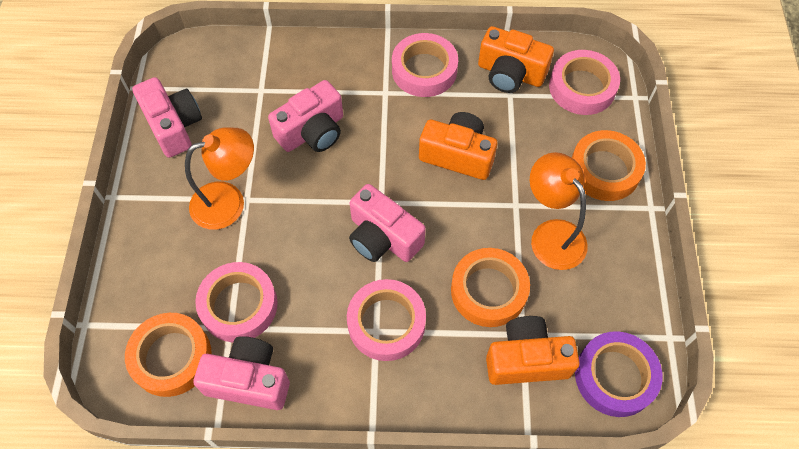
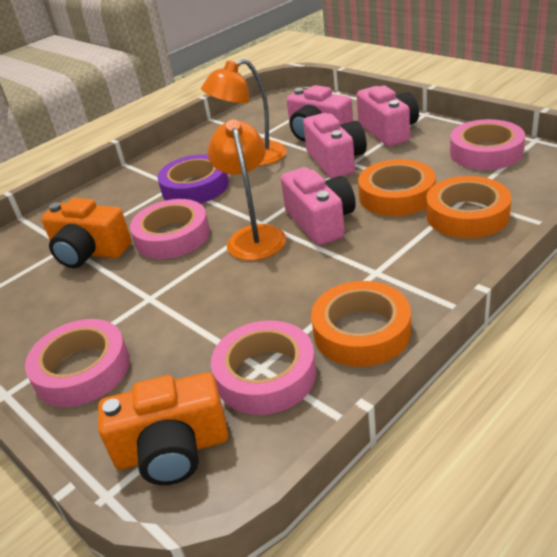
orange camera: 3 -> 2

